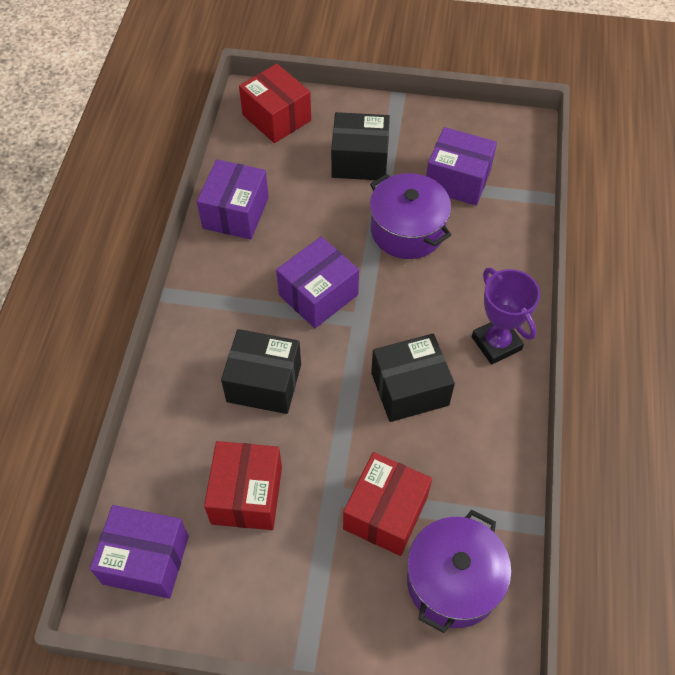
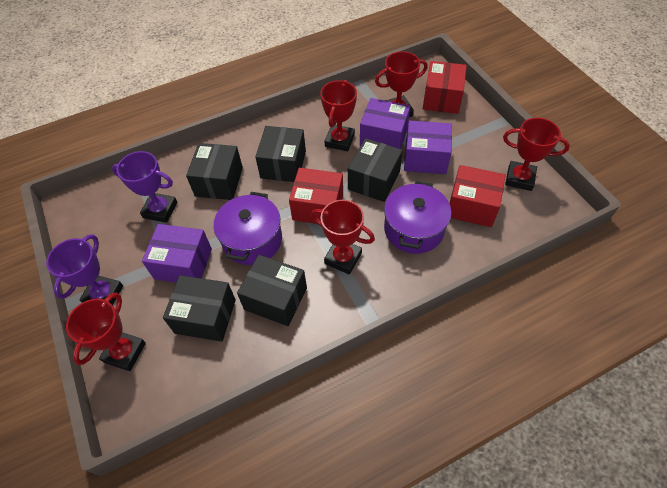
black box: 3 -> 5
purple box: 4 -> 3
purple trophy: 1 -> 2
red trophy: 0 -> 5

